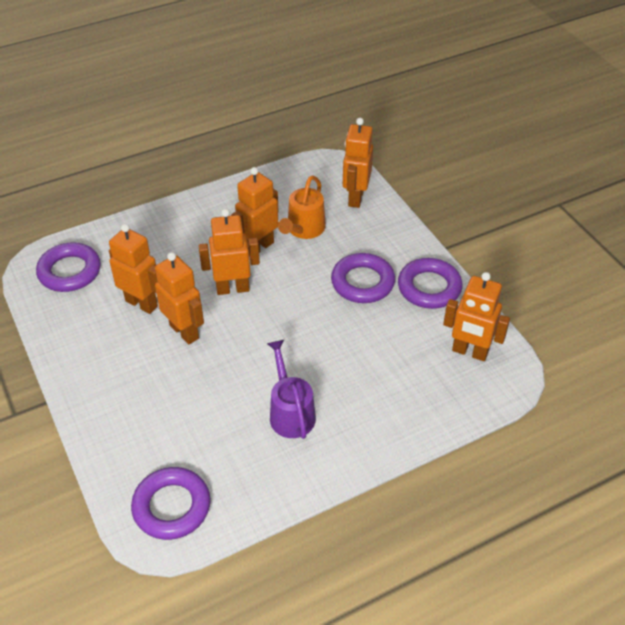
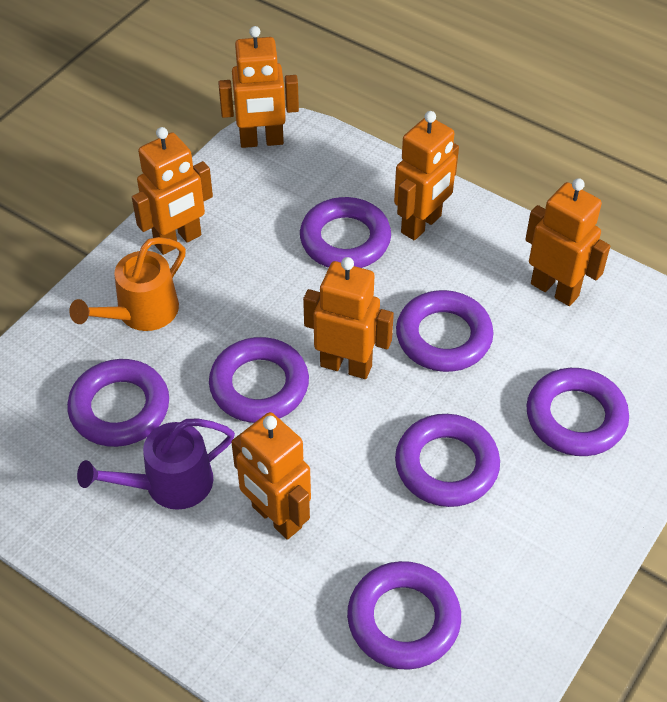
purple ring: 4 -> 7

